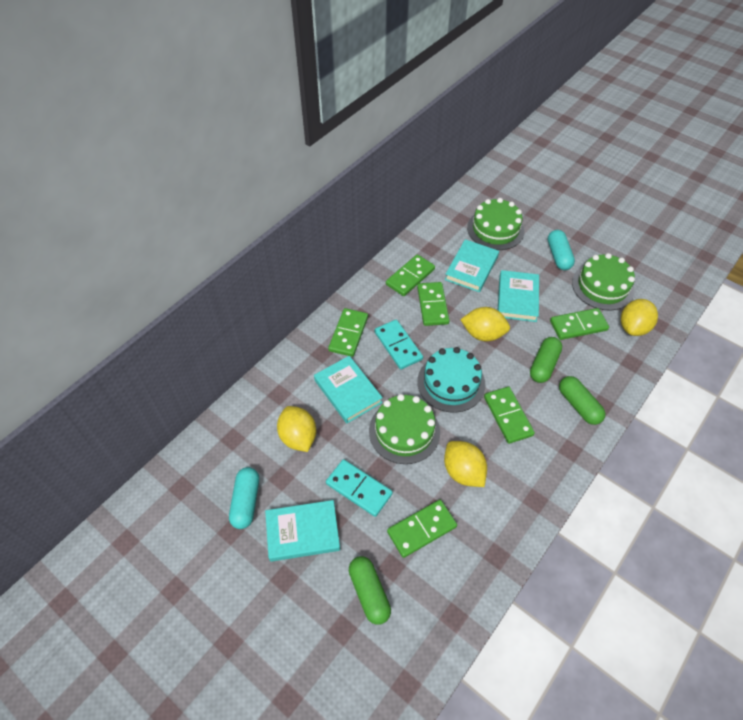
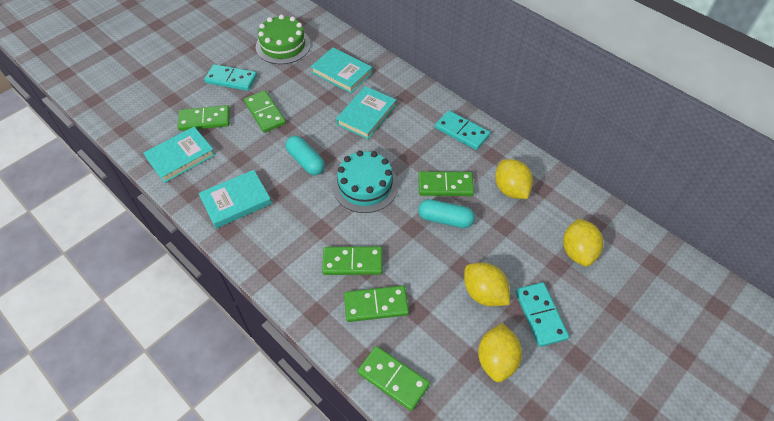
green cake: 3 -> 1
green capsule: 3 -> 0
turquoise domino: 2 -> 3

